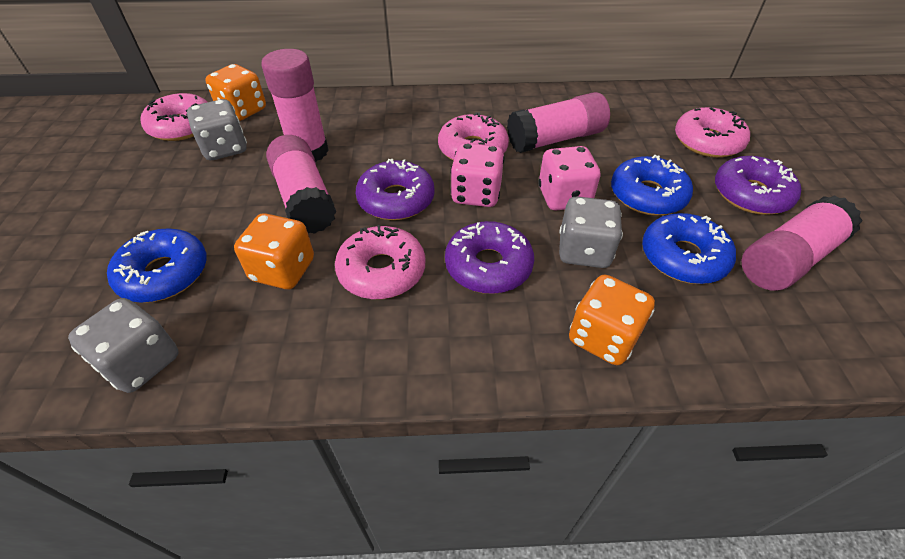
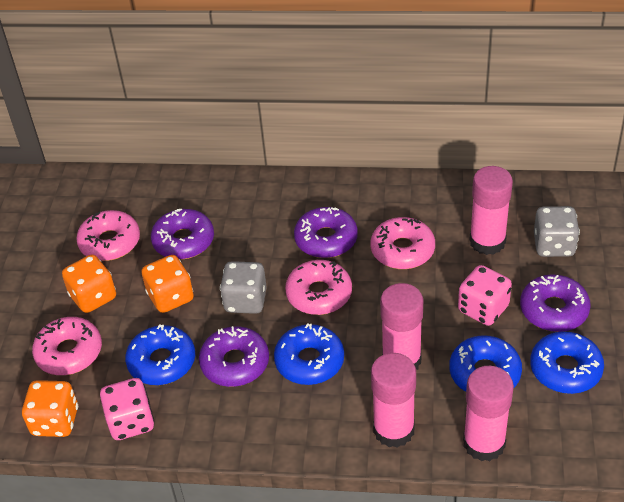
blue donut: 3 -> 4
grey dice: 3 -> 2
purple donut: 3 -> 4

